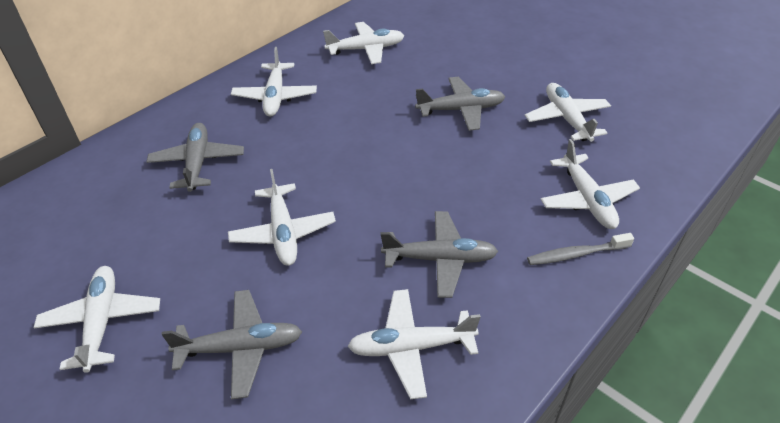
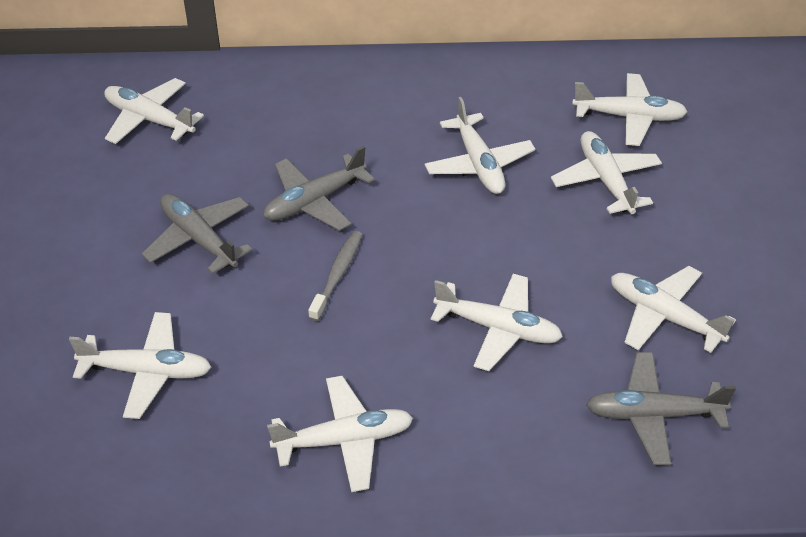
grey plane: 4 -> 3
white plane: 7 -> 8

